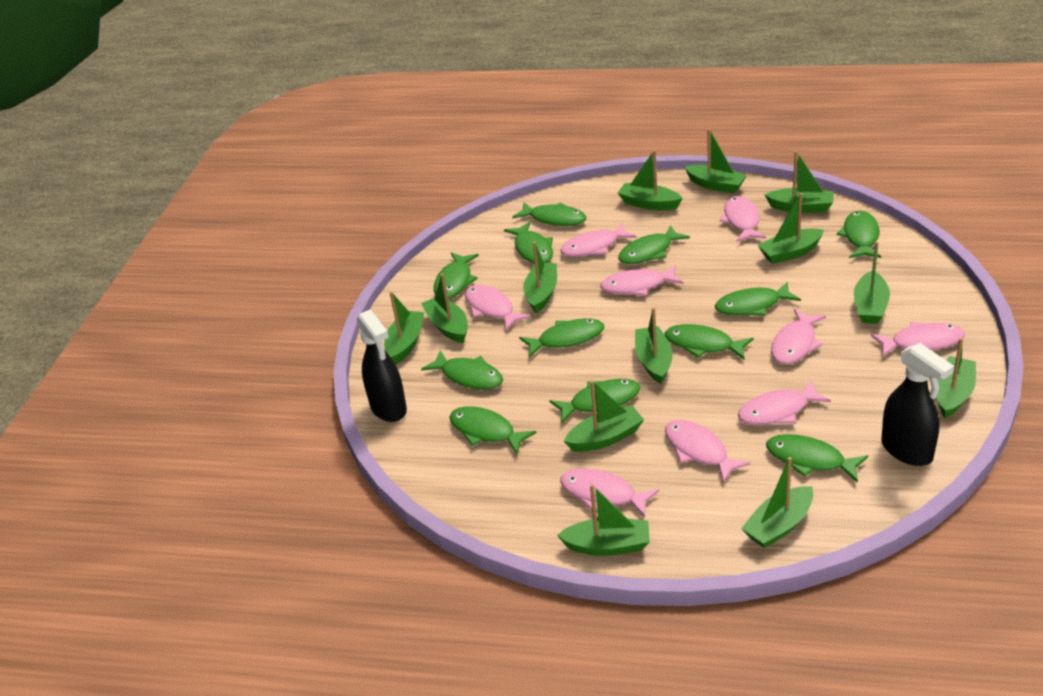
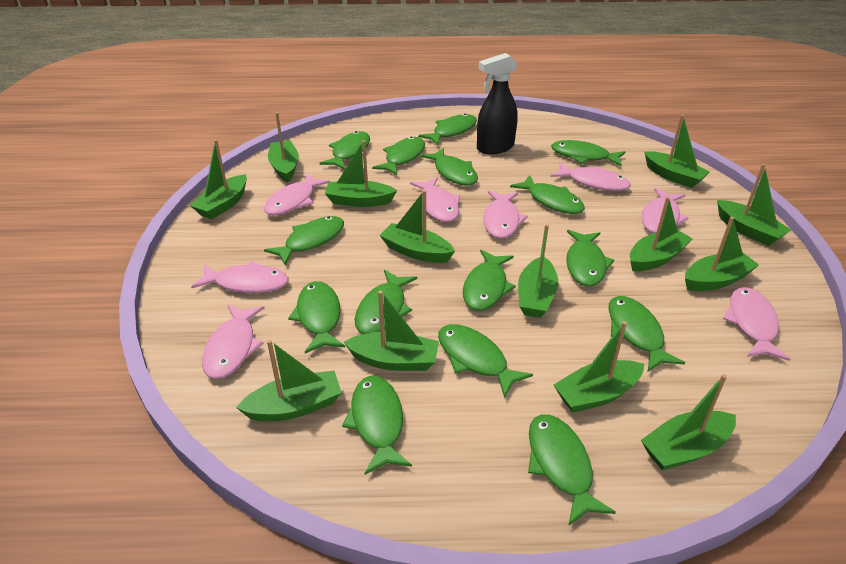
black spray bottle: 2 -> 1
green fish: 12 -> 15
pink fish: 9 -> 8

